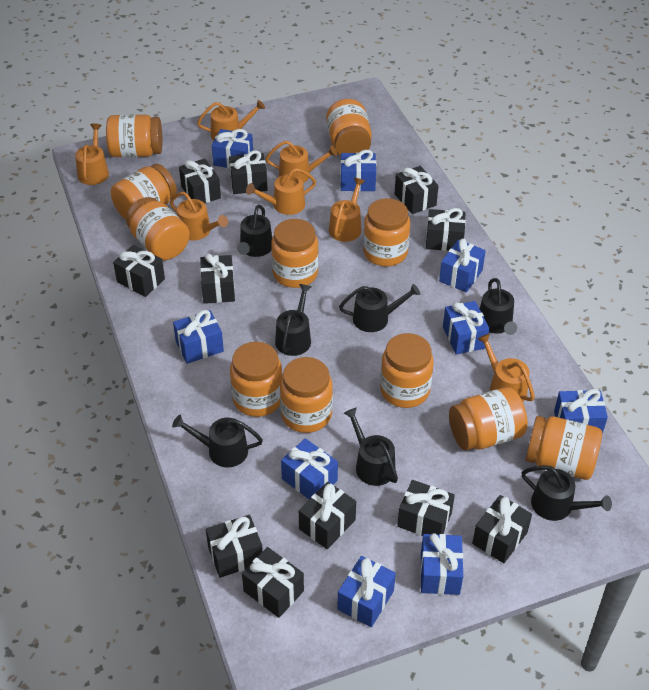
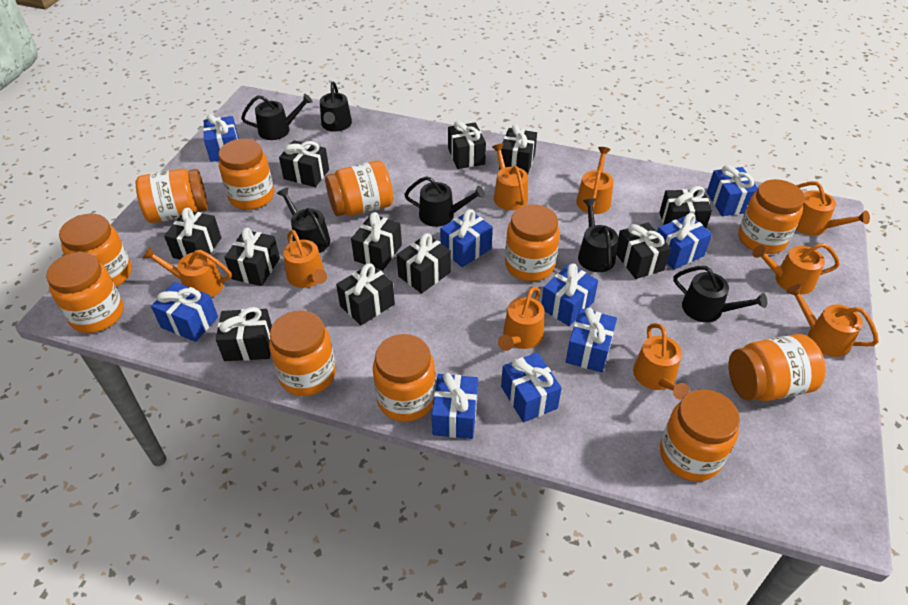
black watering can: 7 -> 6
orange watering can: 7 -> 9

